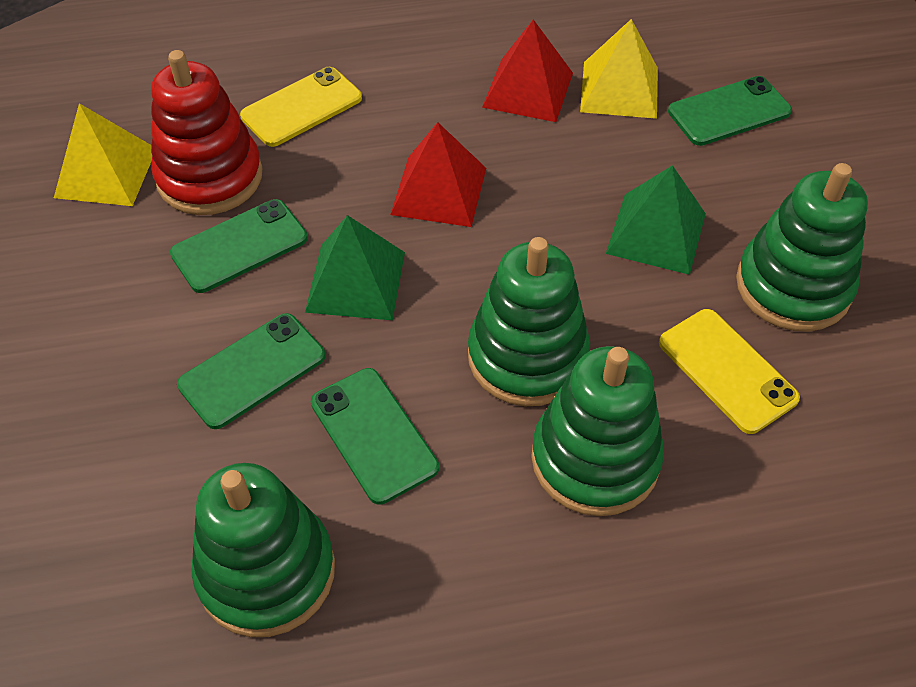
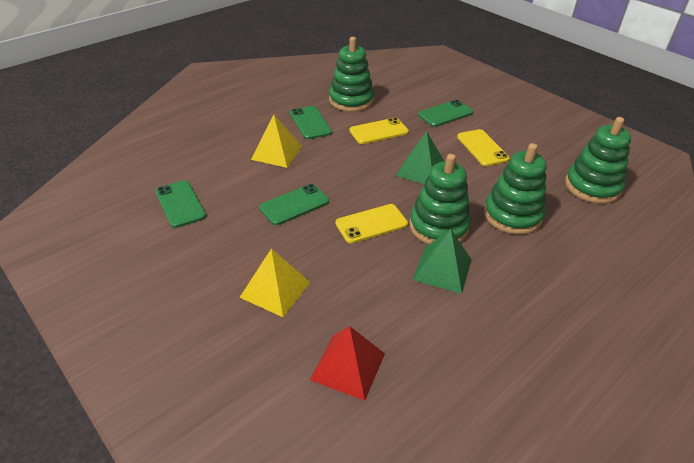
red pyramid: 2 -> 1
red stacking toy: 1 -> 0
yellow phone: 2 -> 3

